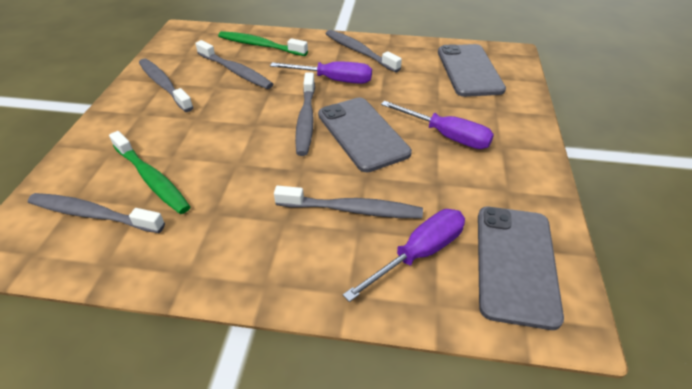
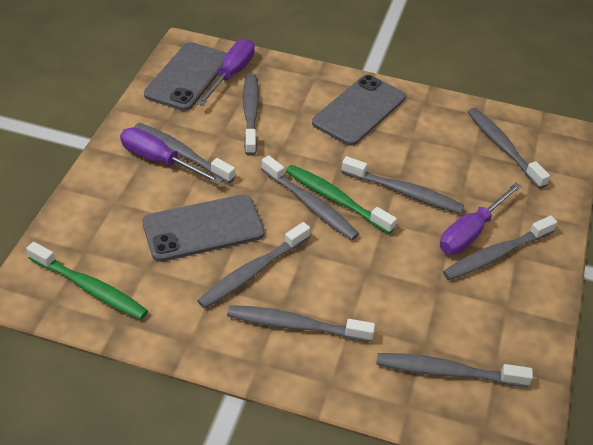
grey toothbrush: 6 -> 9

